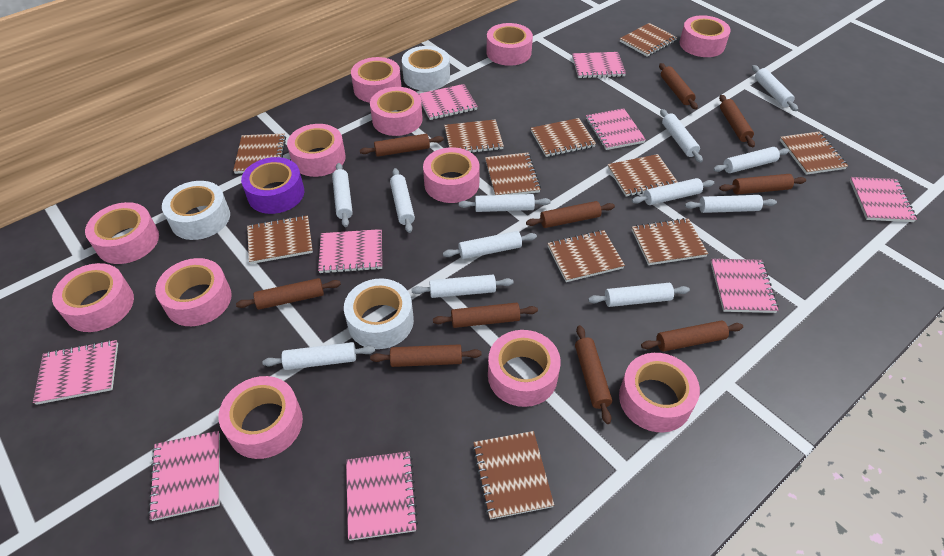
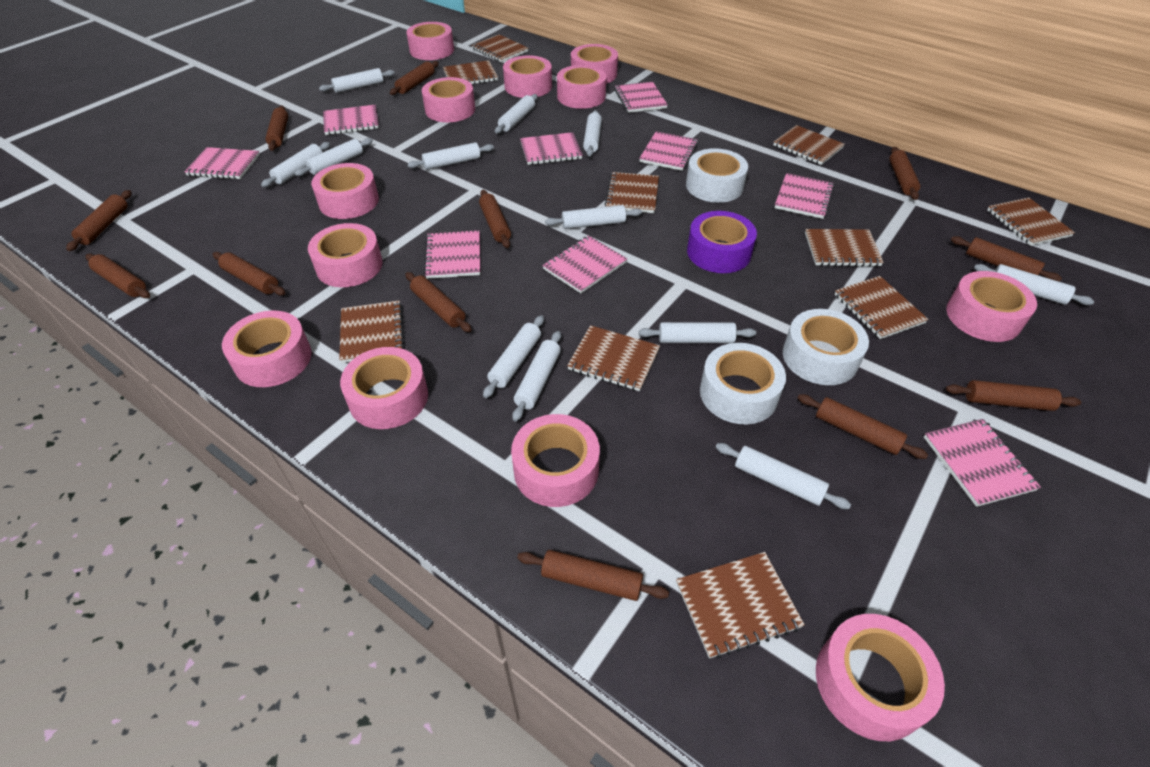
brown notebook: 11 -> 10
brown rolling pin: 10 -> 12

